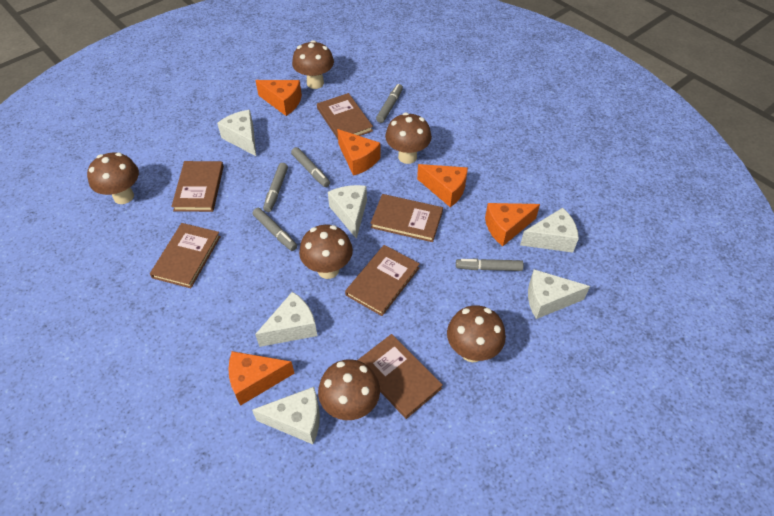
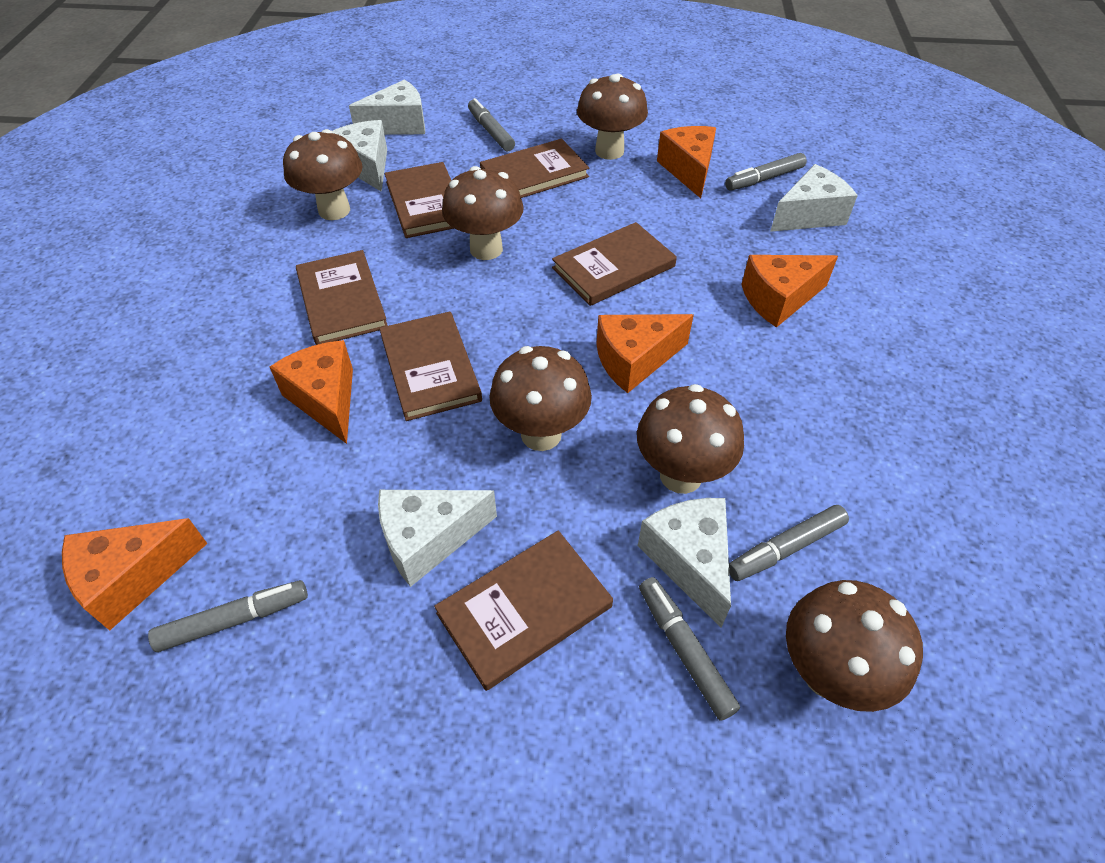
white cheese: 6 -> 5

